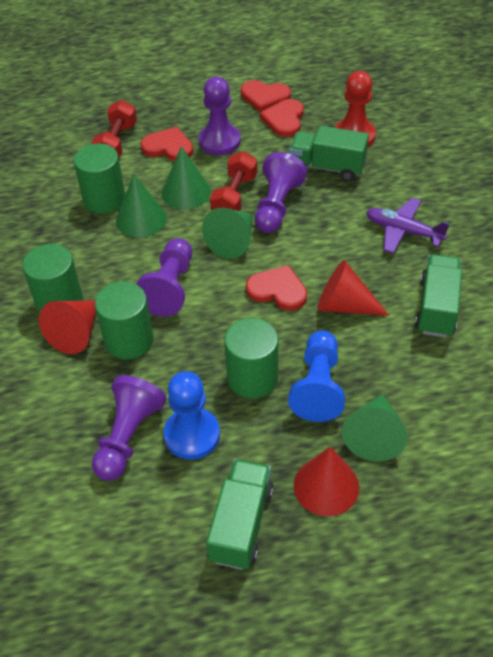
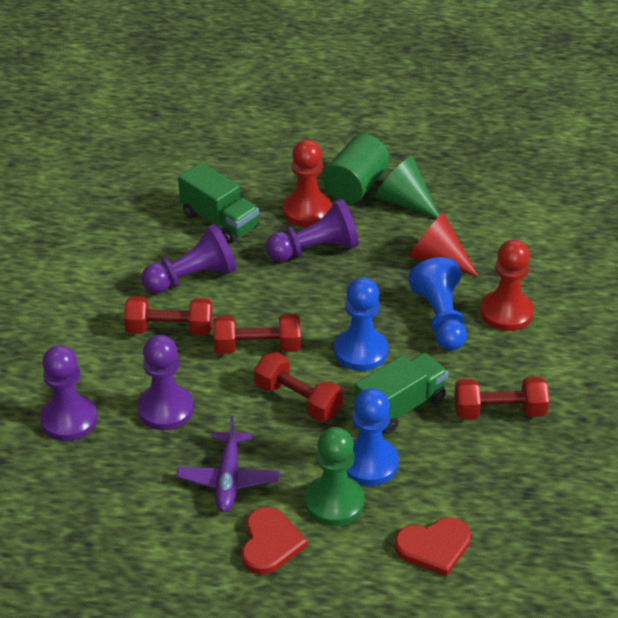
blue pawn: 2 -> 3
green cone: 4 -> 1
green cylinder: 4 -> 1
green pawn: 0 -> 1
green truck: 3 -> 2
red cone: 3 -> 1
red dumbbell: 2 -> 4
red heart: 4 -> 2
red pawn: 1 -> 2

